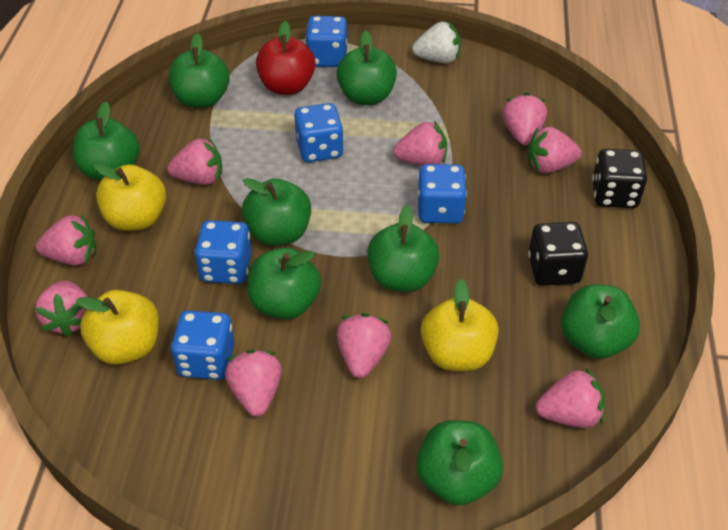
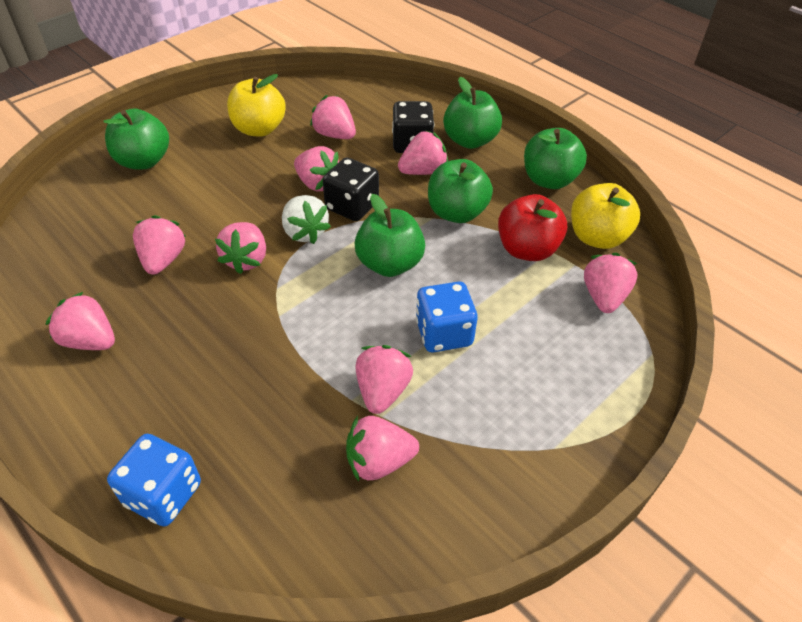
blue dice: 5 -> 2
green apple: 8 -> 5
yellow apple: 3 -> 2

